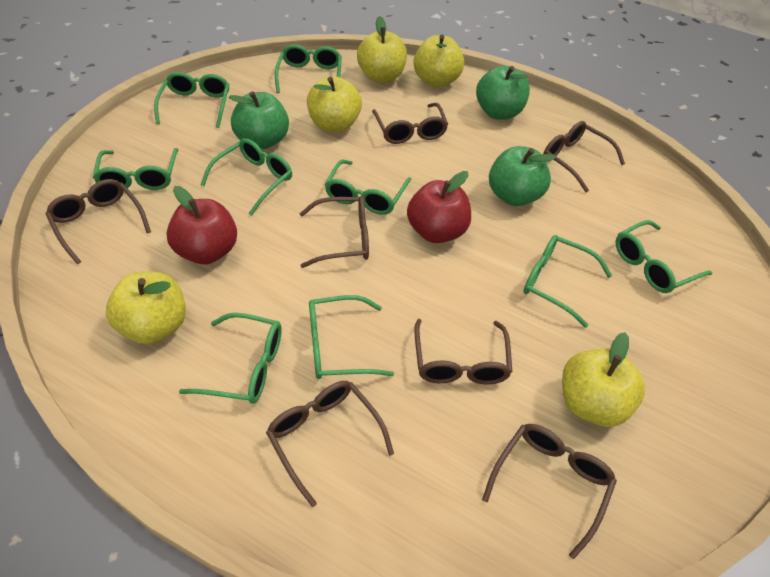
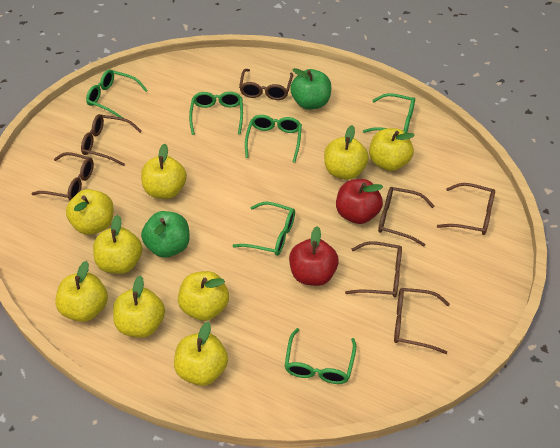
green apple: 3 -> 2
green glasses: 9 -> 6
yellow apple: 5 -> 9

